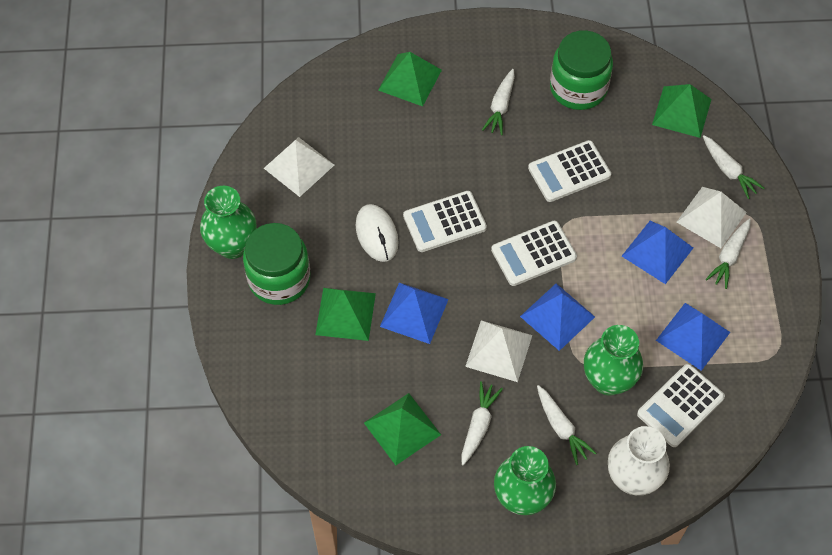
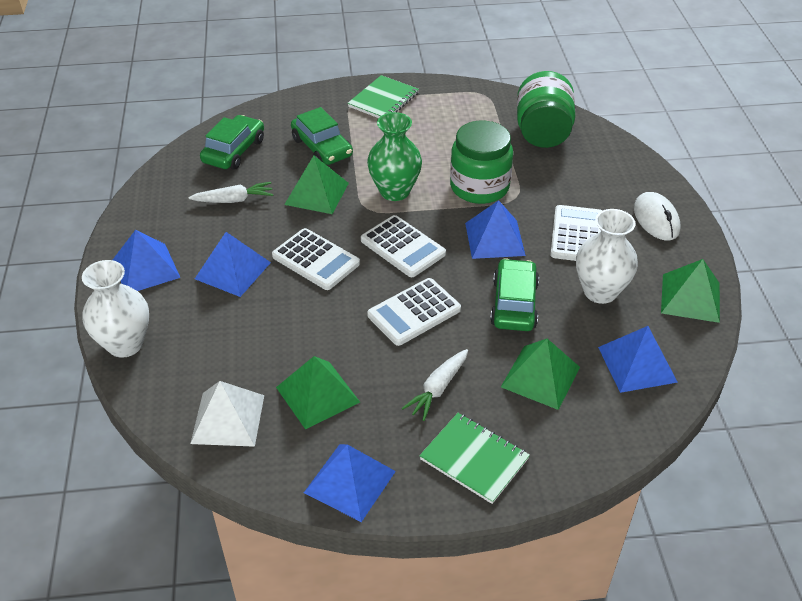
blue pyramid: 4 -> 5
green car: 0 -> 3
green notebook: 0 -> 2
green vase: 3 -> 1
white carrot: 5 -> 2
white pyramid: 3 -> 1
white vase: 1 -> 2

